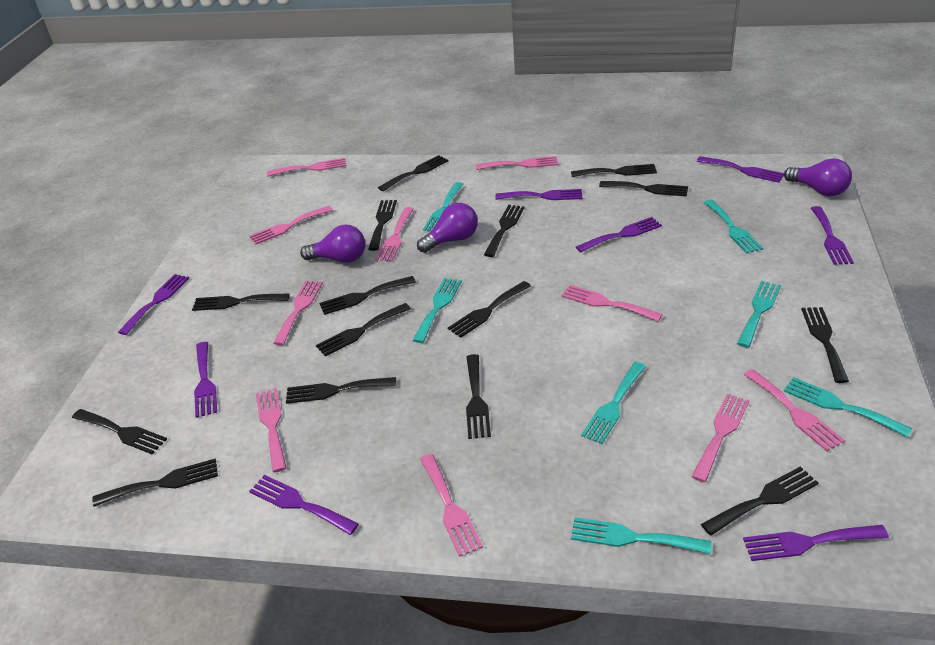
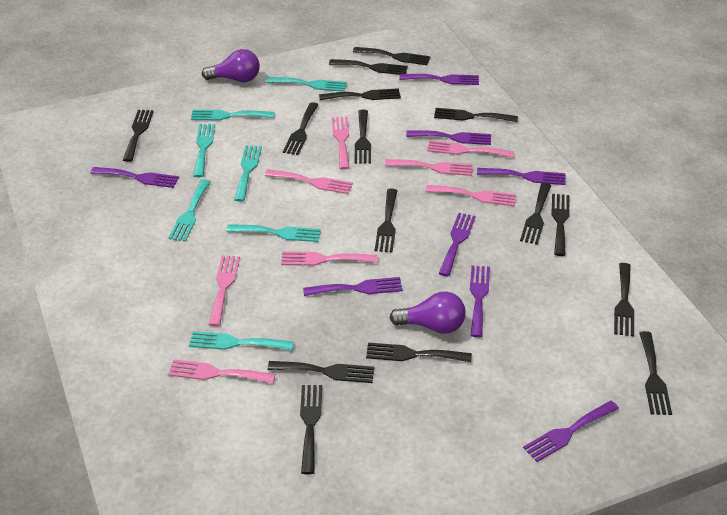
pink fork: 10 -> 8
purple light bulb: 3 -> 2

